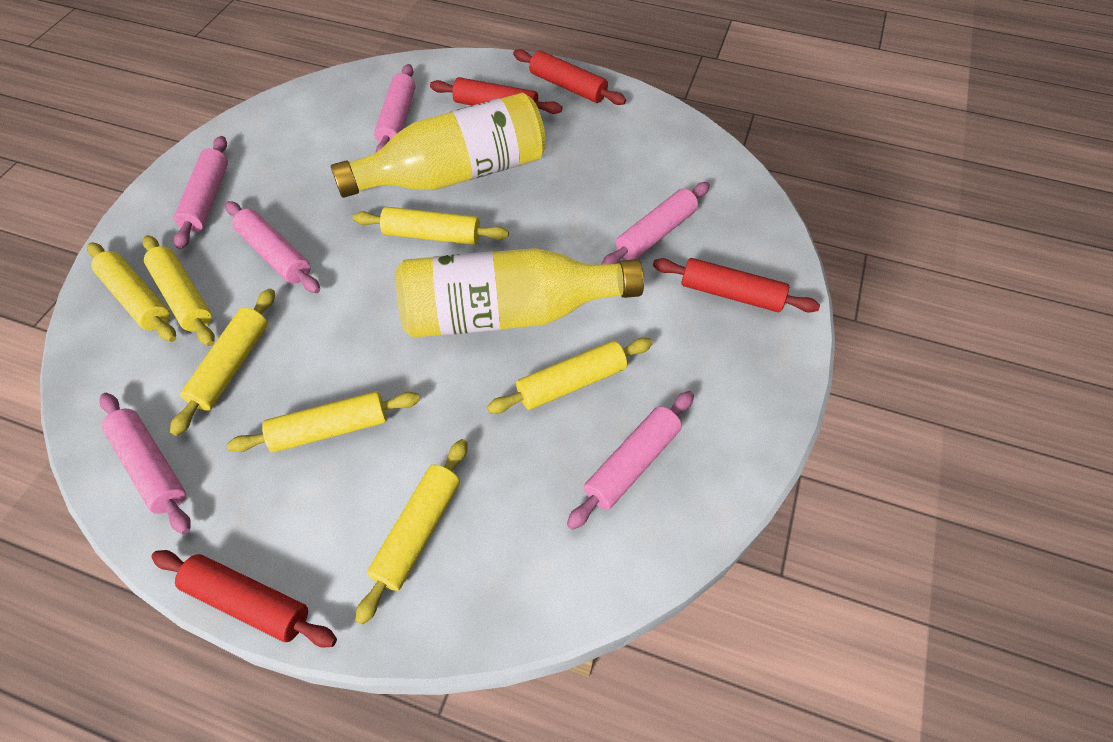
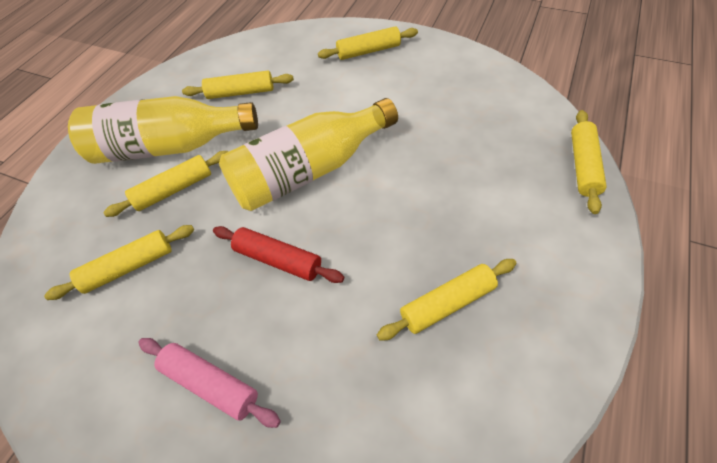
pink rolling pin: 6 -> 1
red rolling pin: 4 -> 1
yellow rolling pin: 7 -> 6

